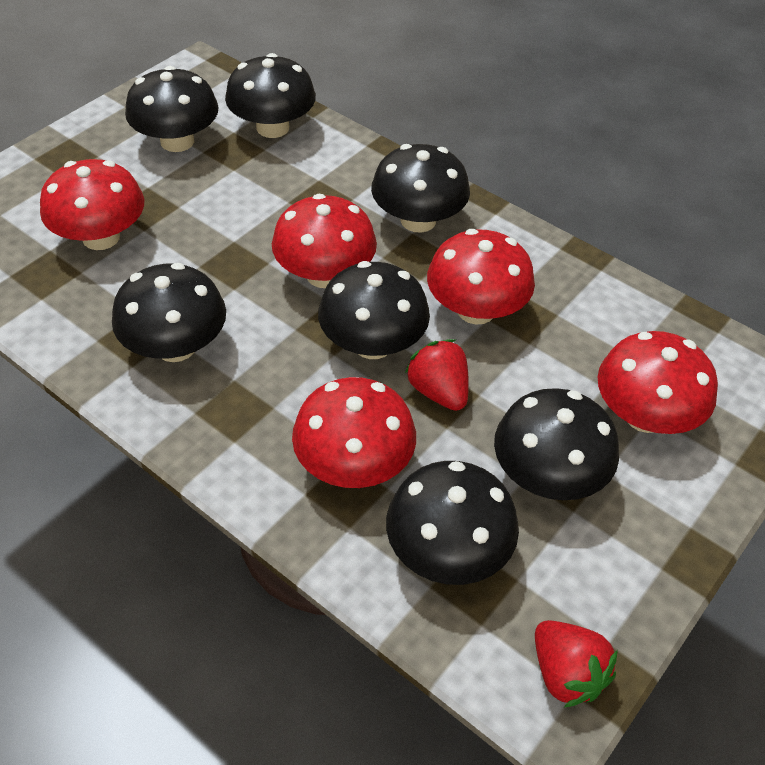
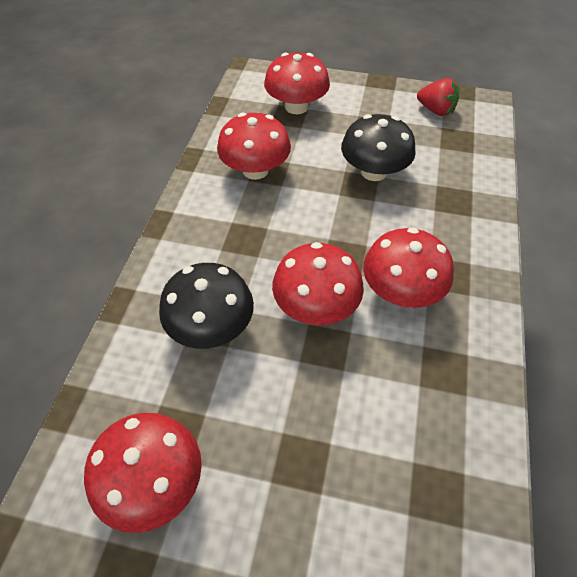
black mushroom: 7 -> 2
red strawberry: 2 -> 1

